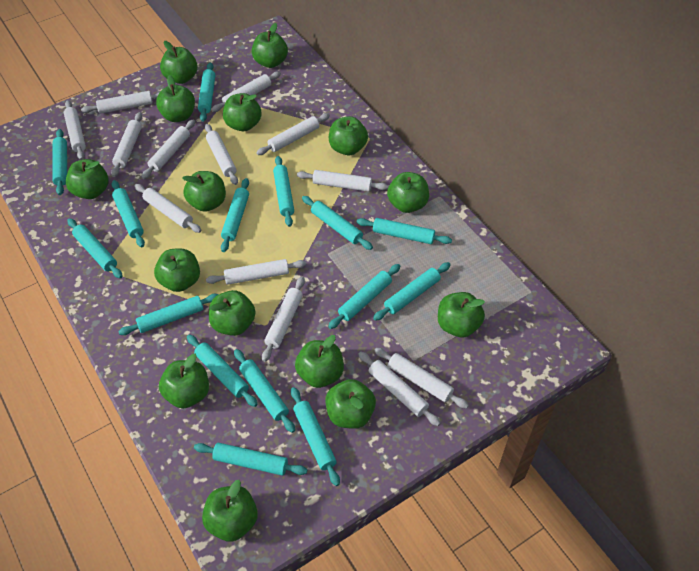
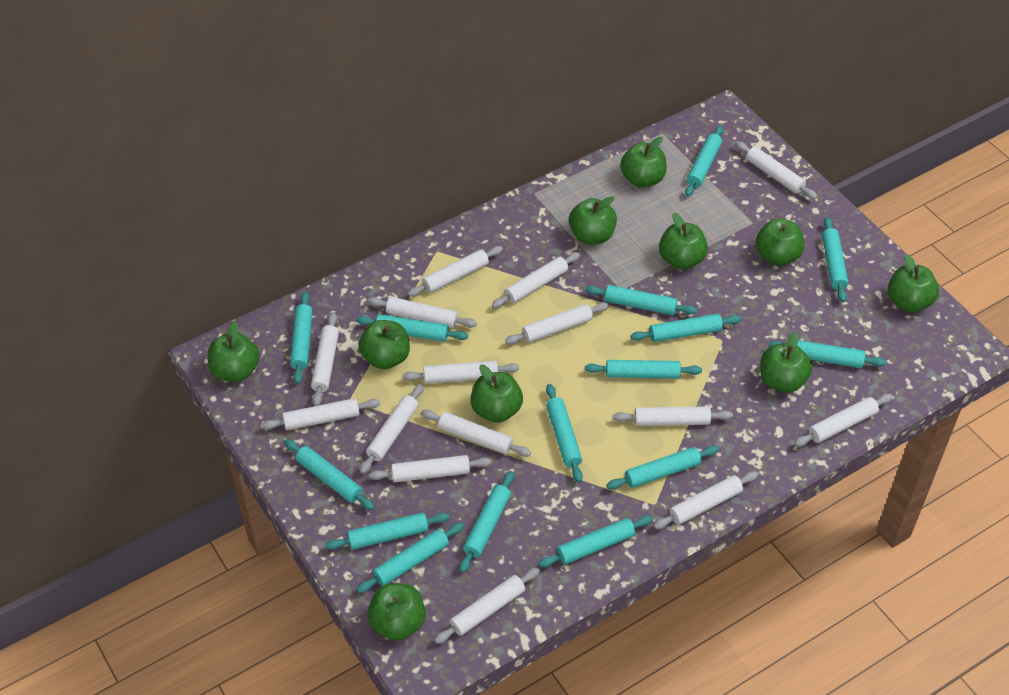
green apple: 15 -> 10
white rolling pin: 13 -> 15

